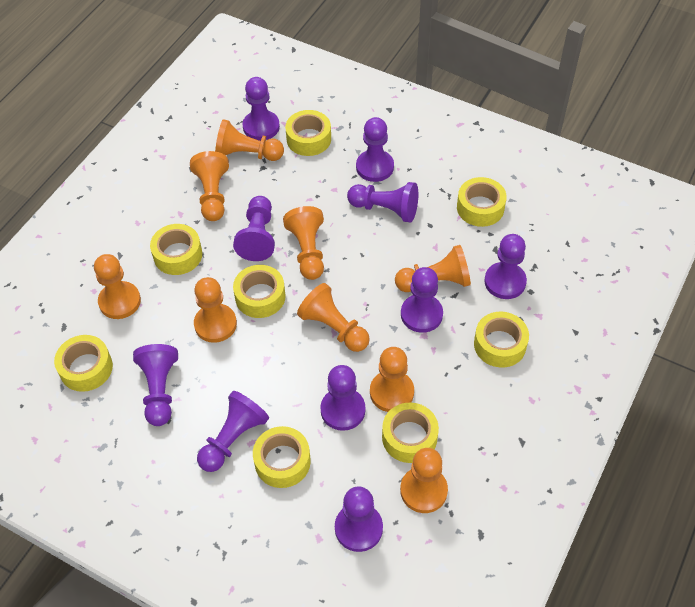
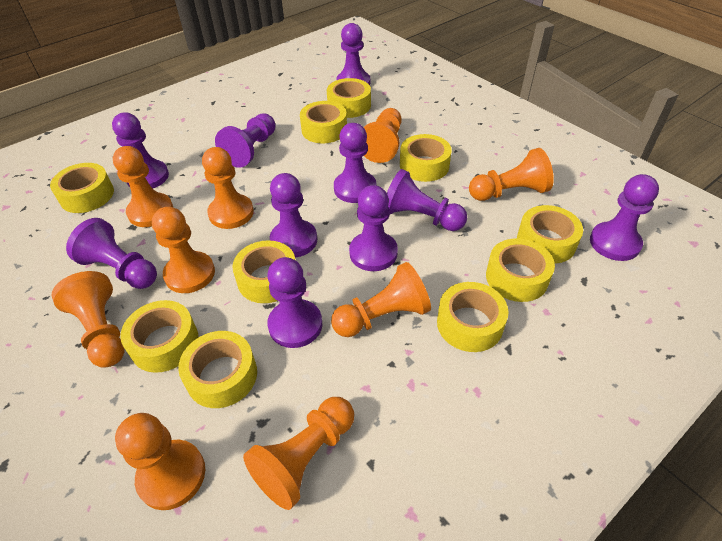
yellow tape: 8 -> 10

